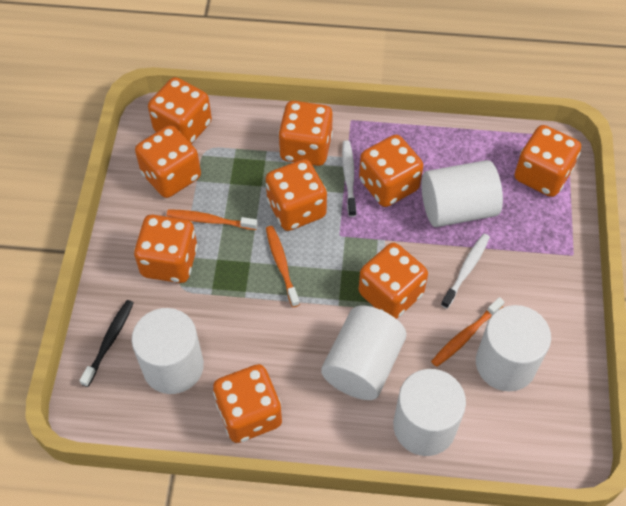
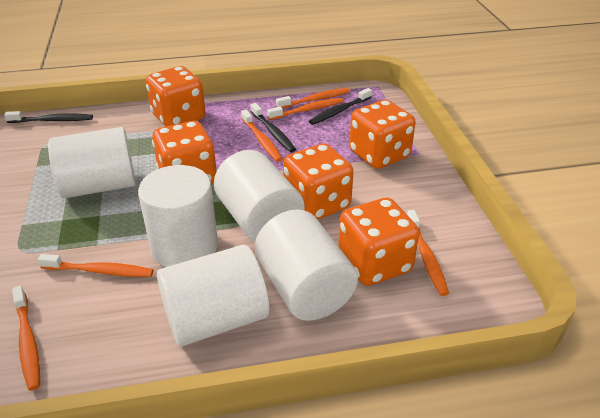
black toothbrush: 1 -> 3
orange dice: 9 -> 5
orange toothbrush: 3 -> 6
white toothbrush: 2 -> 0

